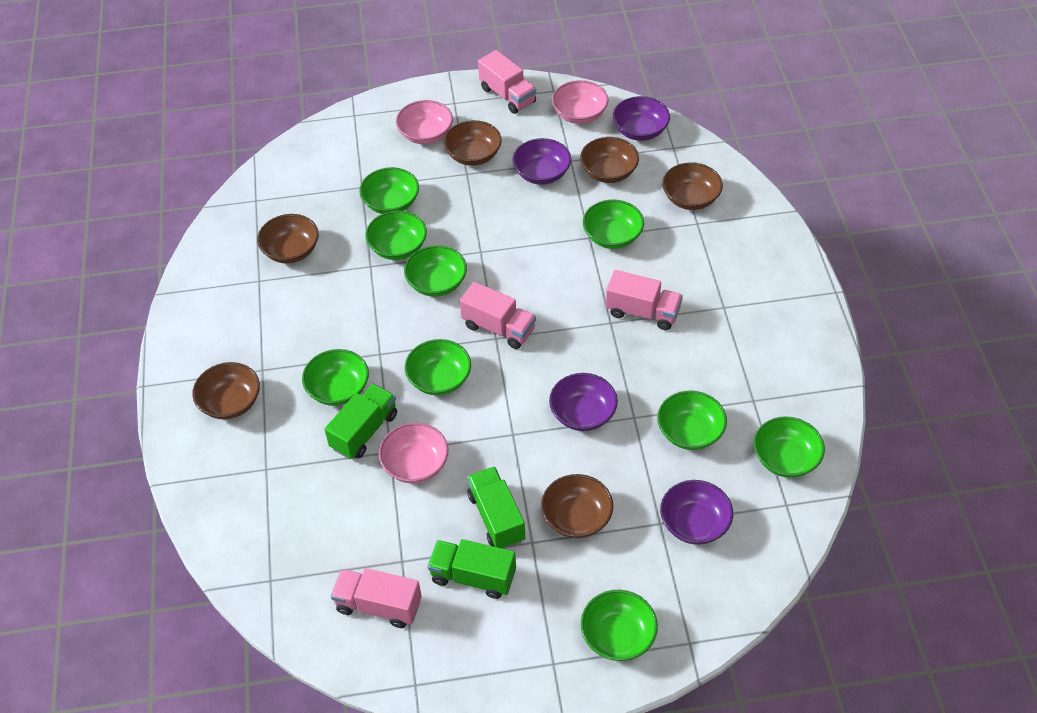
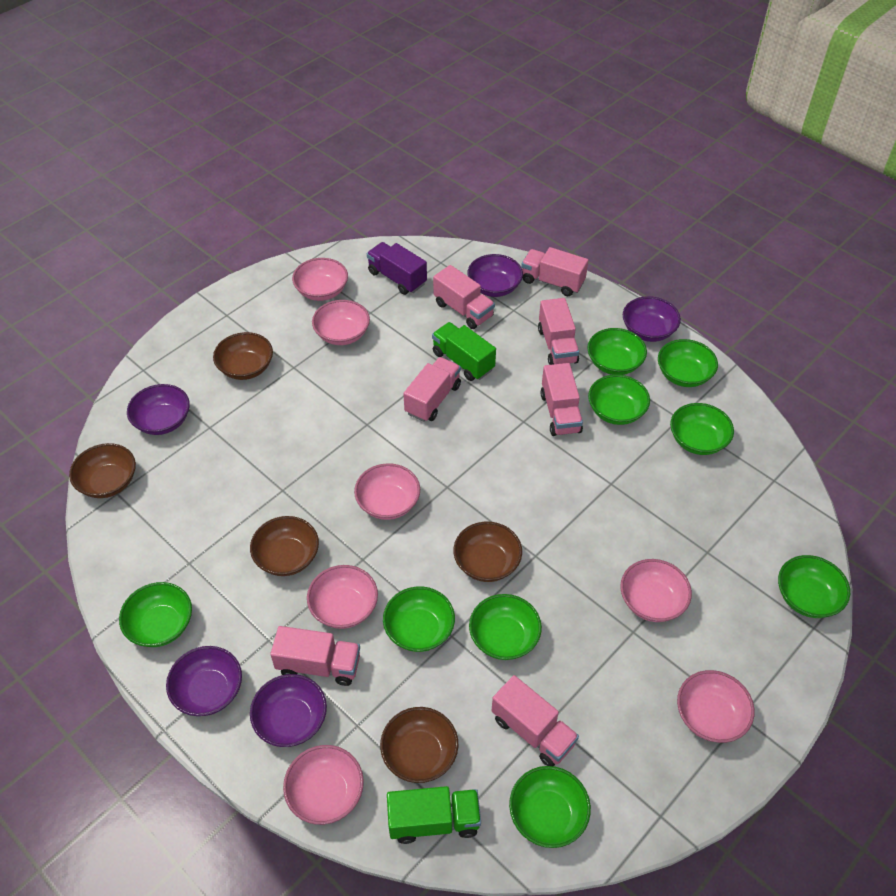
brown bowl: 6 -> 5
green truck: 3 -> 2
pink bowl: 3 -> 7
pink truck: 4 -> 7
purple bowl: 4 -> 5
purple truck: 0 -> 1

